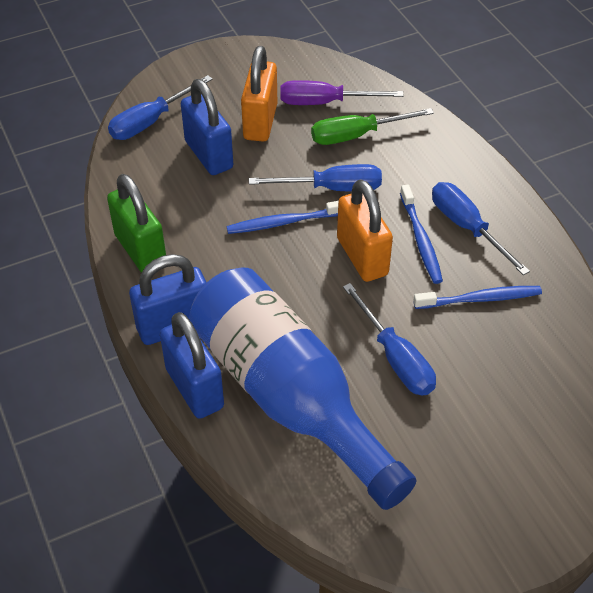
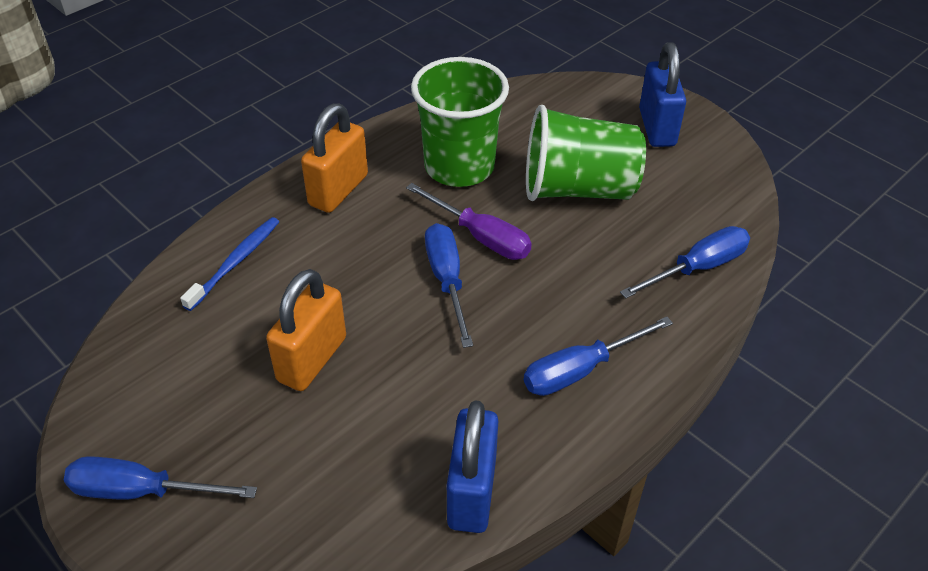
blue bottle: 1 -> 0
blue padlock: 3 -> 2
blue toothbrush: 3 -> 1
green cup: 0 -> 2
green padlock: 1 -> 0
green screwdriver: 1 -> 0

